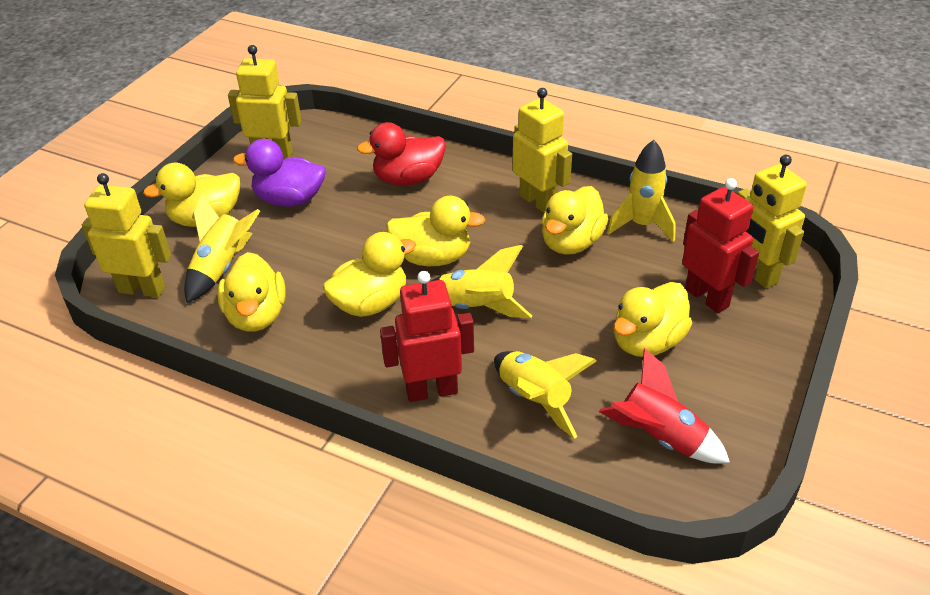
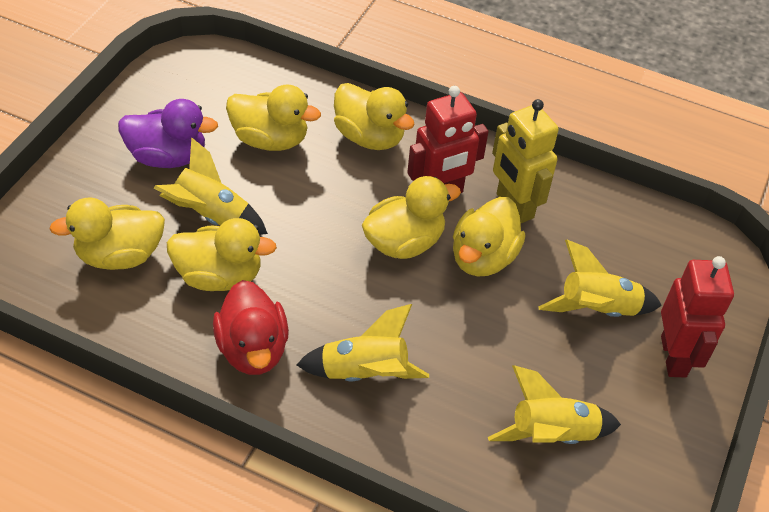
red rocket: 1 -> 0
yellow robot: 4 -> 1

